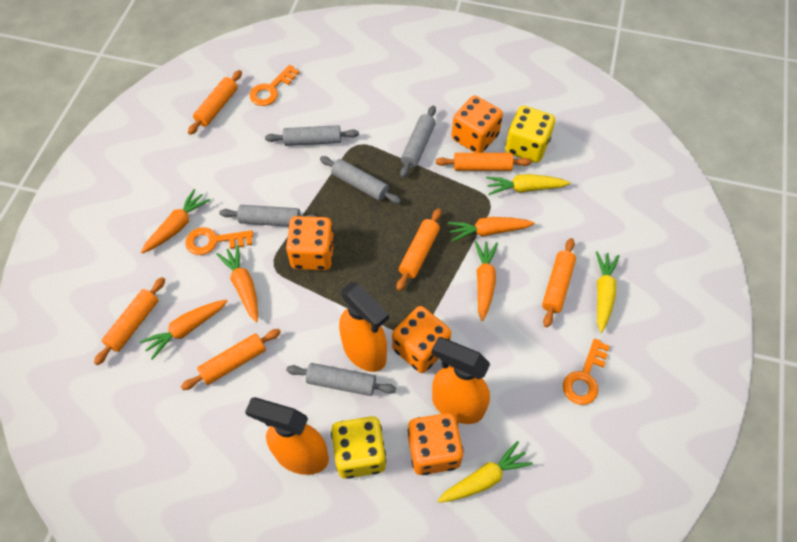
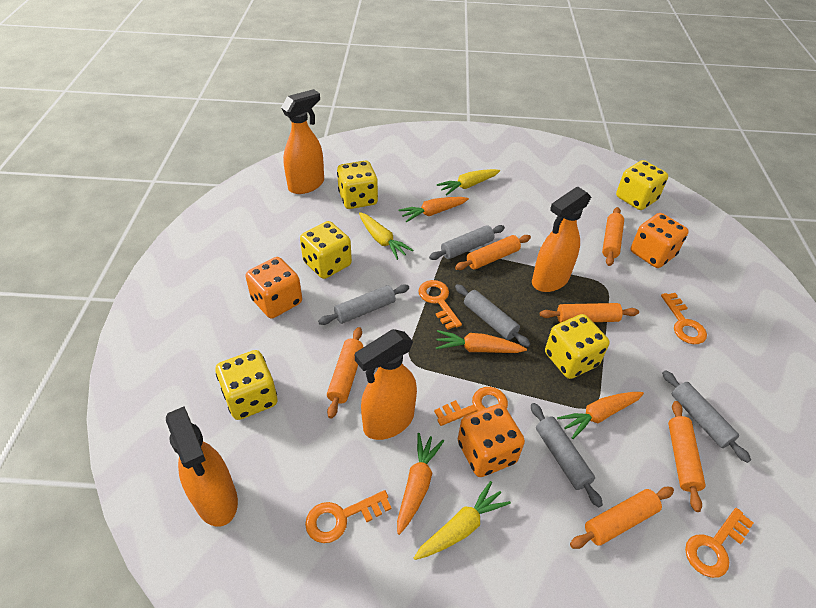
orange carrot: 5 -> 4
orange dice: 4 -> 3
orange key: 3 -> 5
orange spray bottle: 3 -> 4
yellow dice: 2 -> 5

